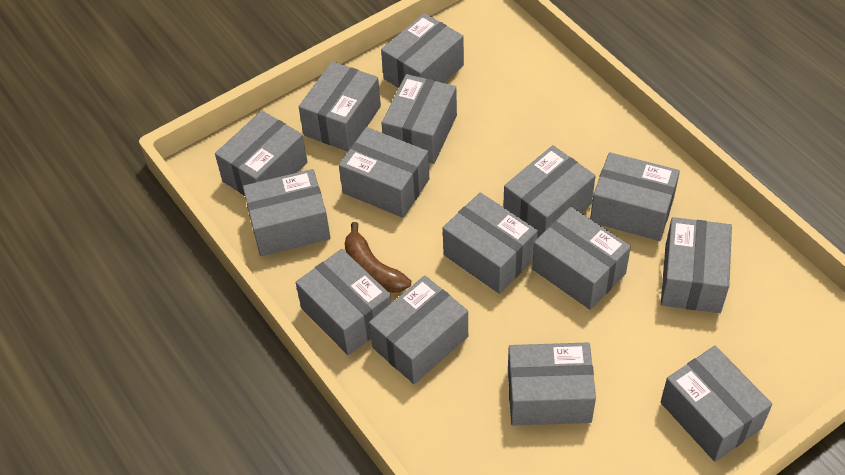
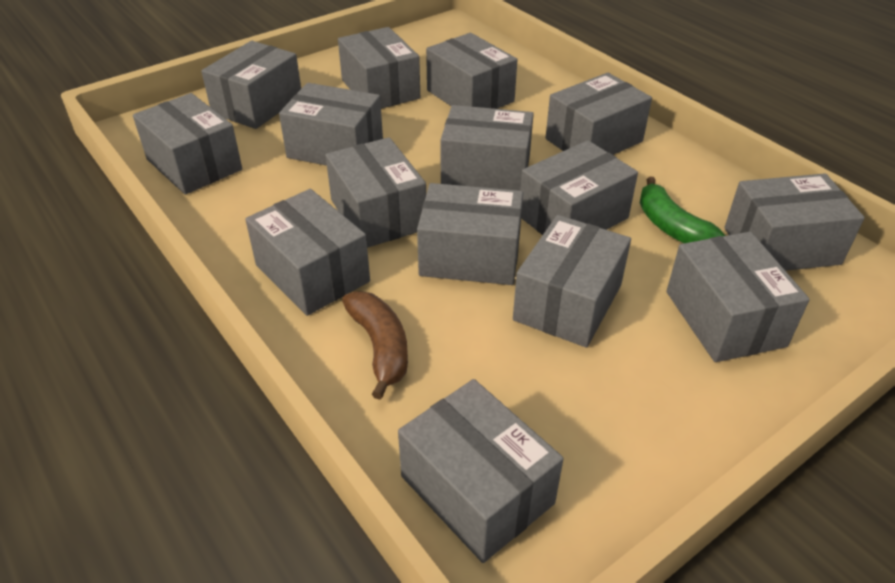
green banana: 0 -> 1

